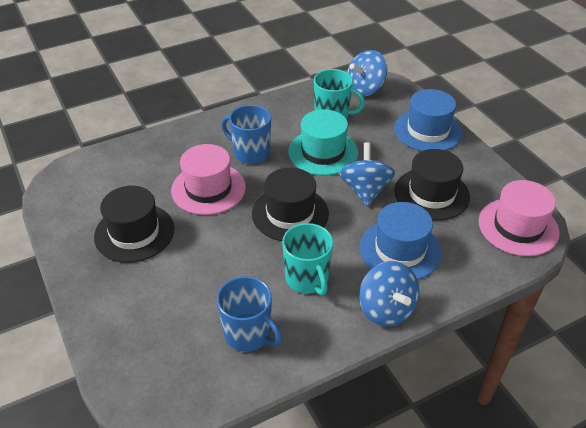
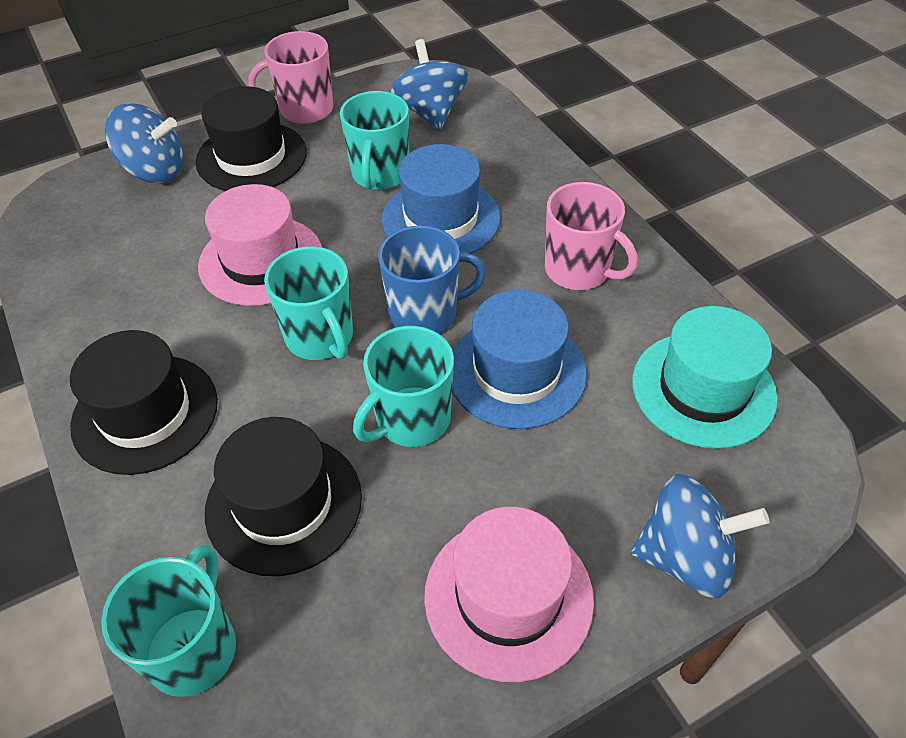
blue mug: 2 -> 1
pink mug: 0 -> 2
turquoise mug: 2 -> 4

